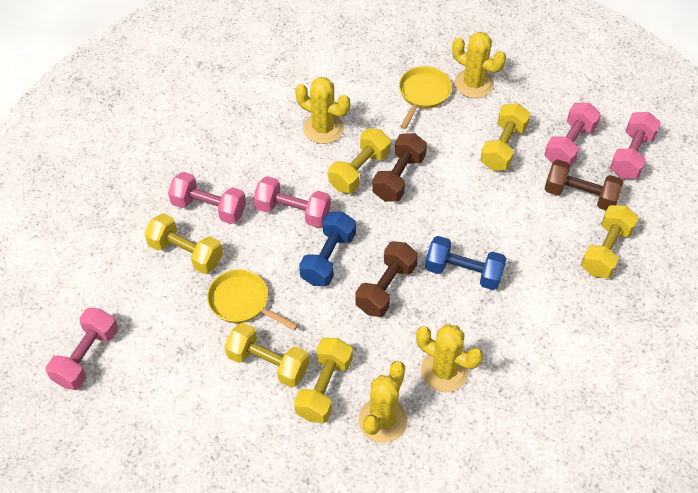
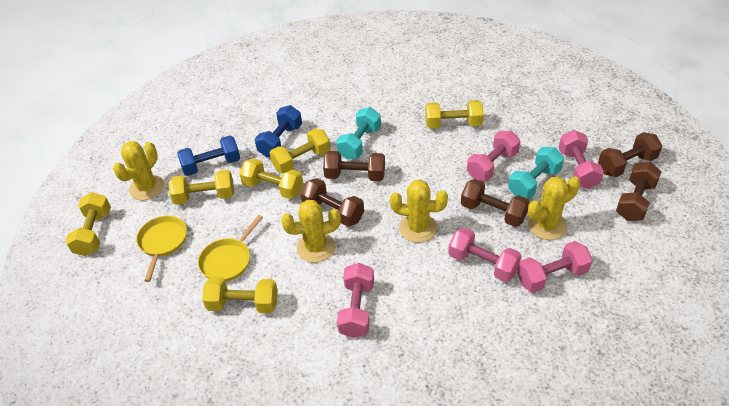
brown dumbbell: 3 -> 5
turquoise dumbbell: 0 -> 2

